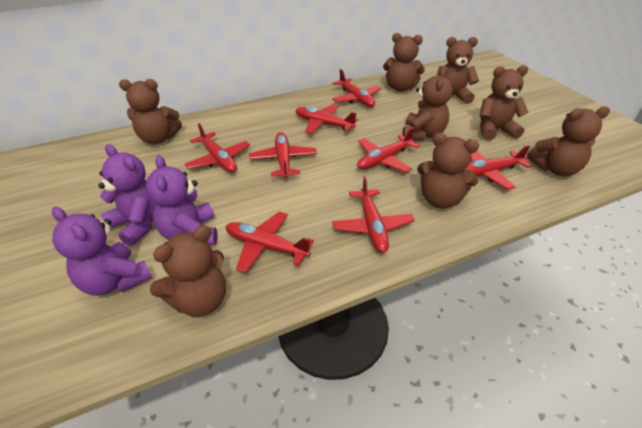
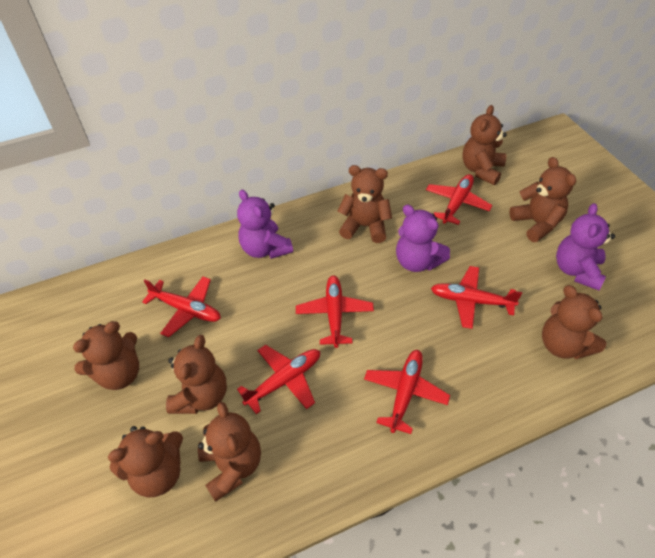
red plane: 8 -> 6

